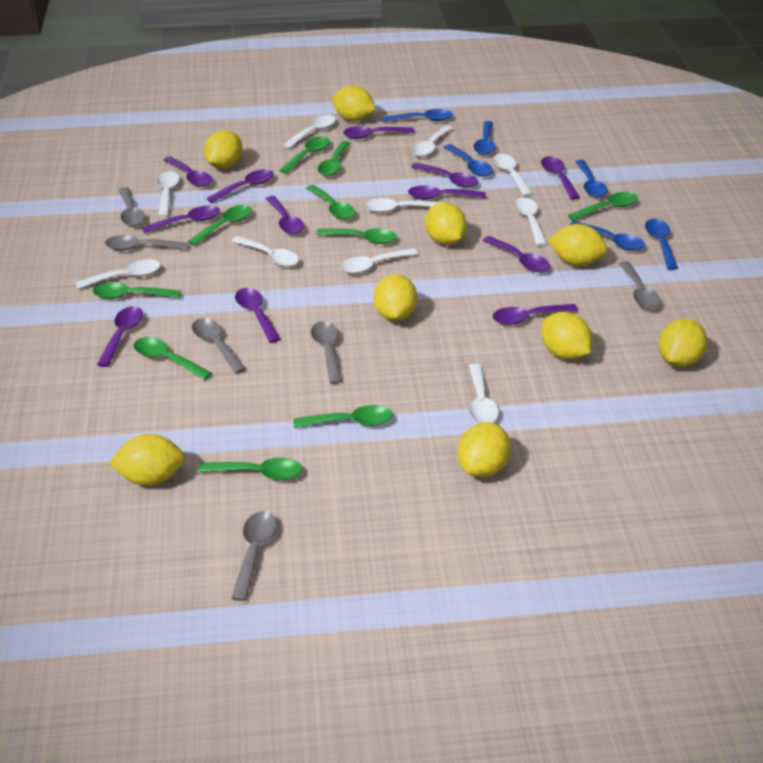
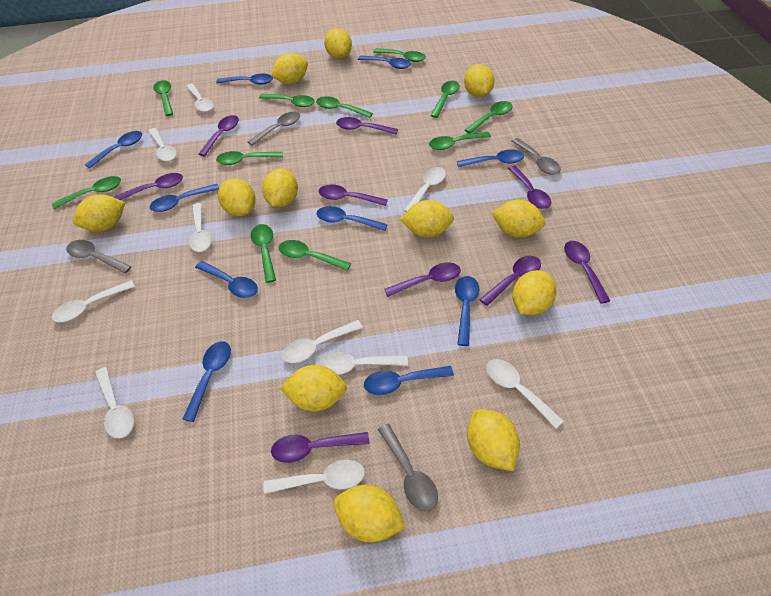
blue spoon: 6 -> 10
green spoon: 10 -> 11
grey spoon: 6 -> 4
purple spoon: 12 -> 9
yellow lemon: 9 -> 12

